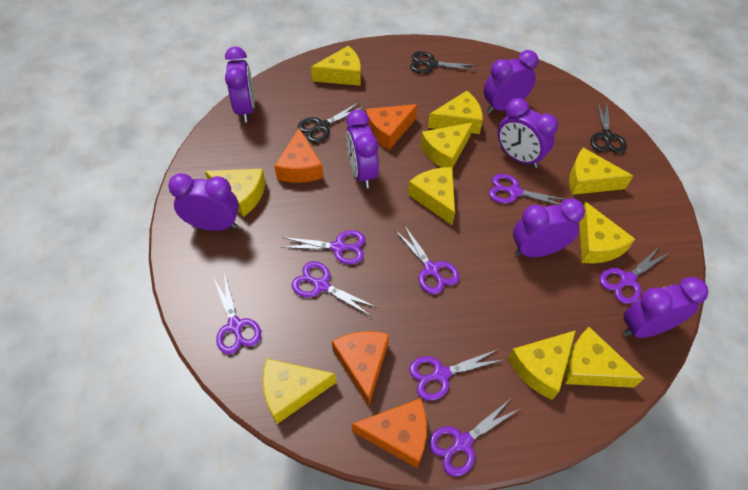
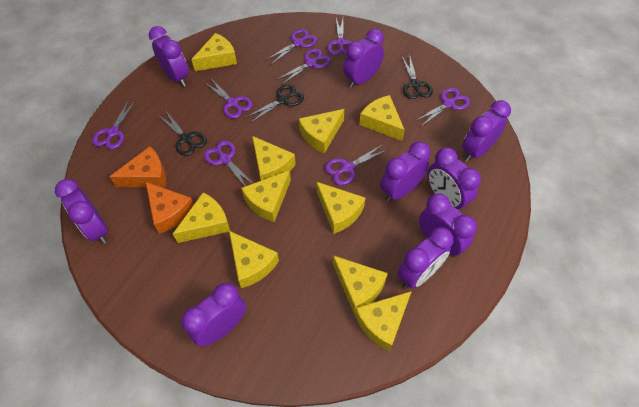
orange cheese: 4 -> 2
purple clock: 7 -> 9

